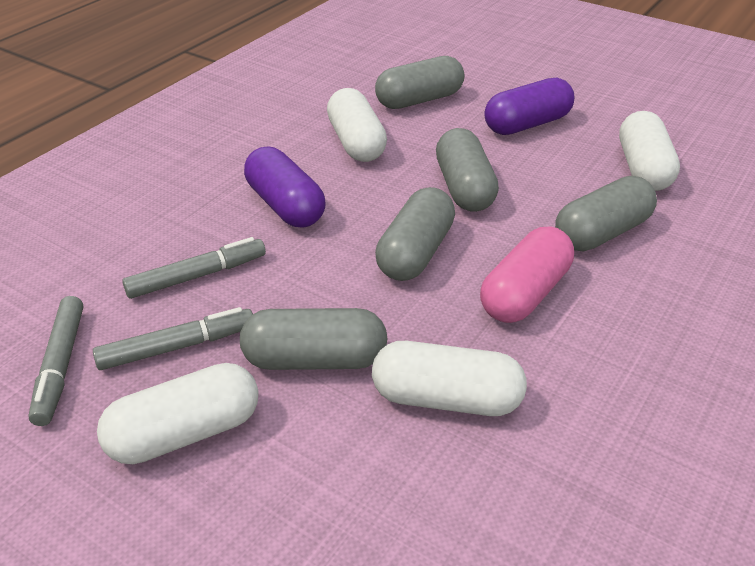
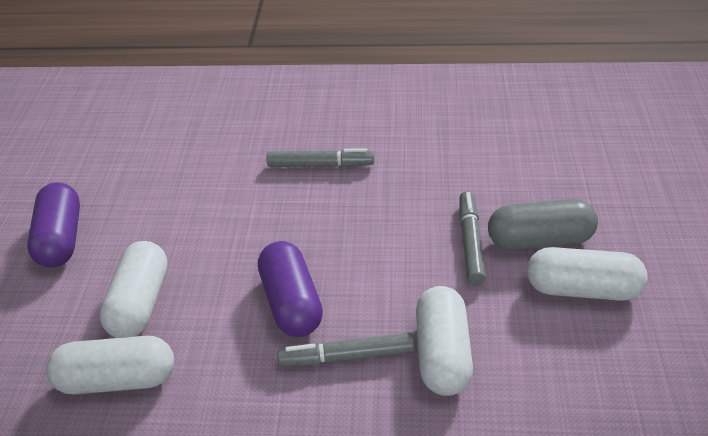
grey capsule: 5 -> 1
pink capsule: 1 -> 0

